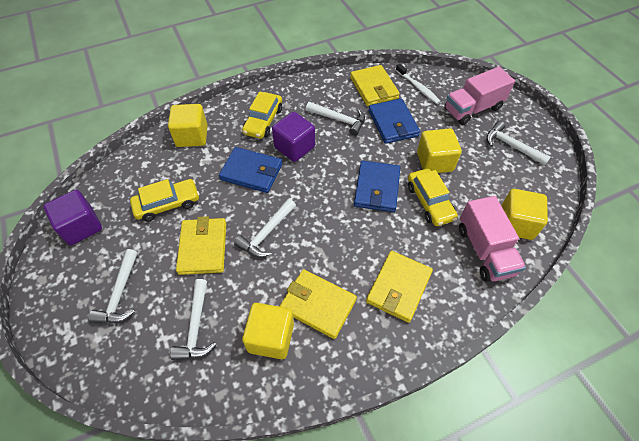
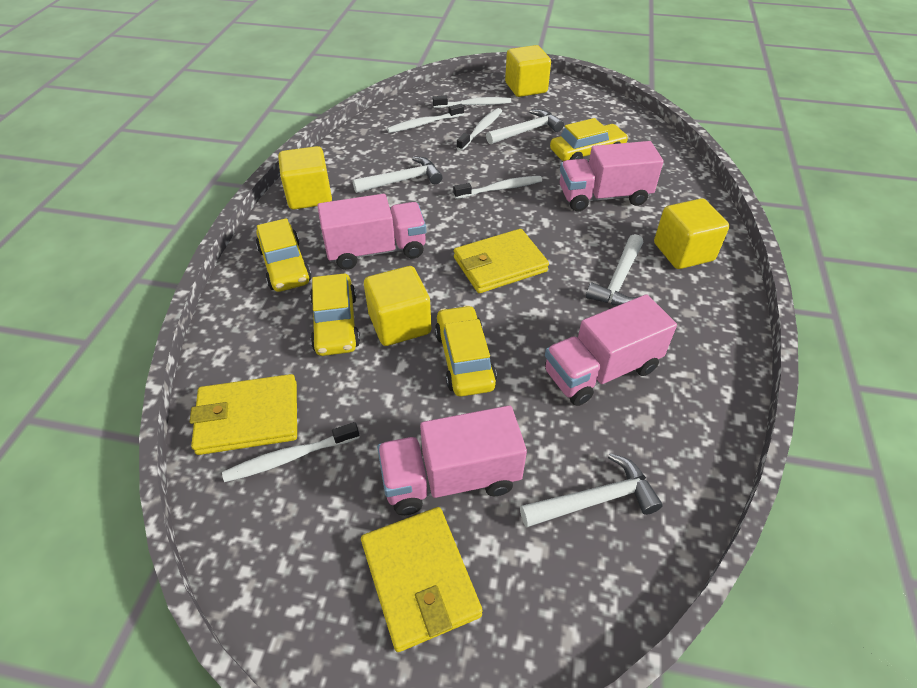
blue wallet: 3 -> 0
pink truck: 2 -> 4
purple cube: 2 -> 0
white hammer: 5 -> 4
white toothbrush: 1 -> 5
yellow car: 3 -> 4
yellow wallet: 4 -> 3

